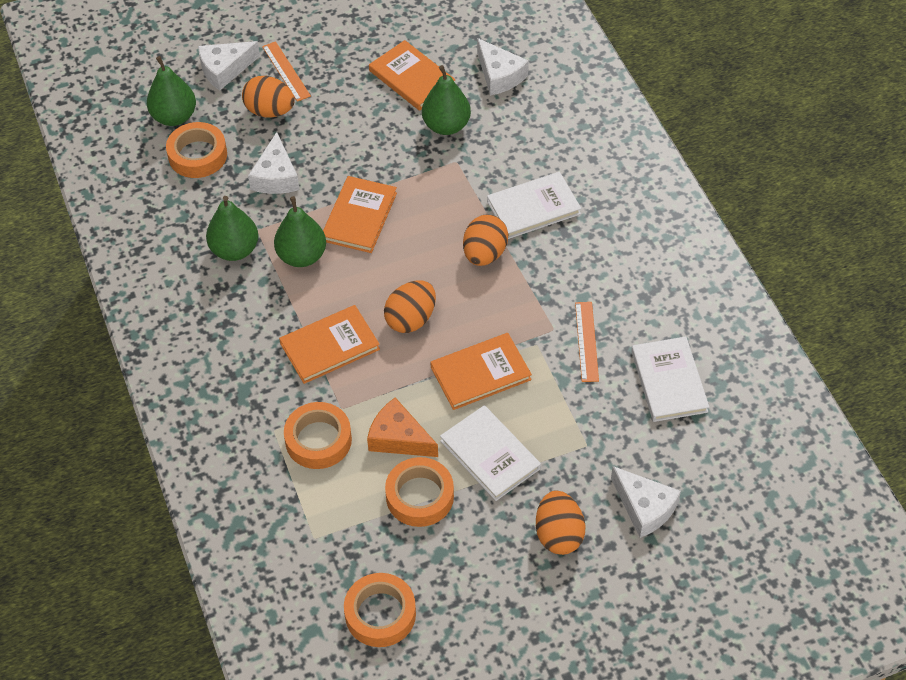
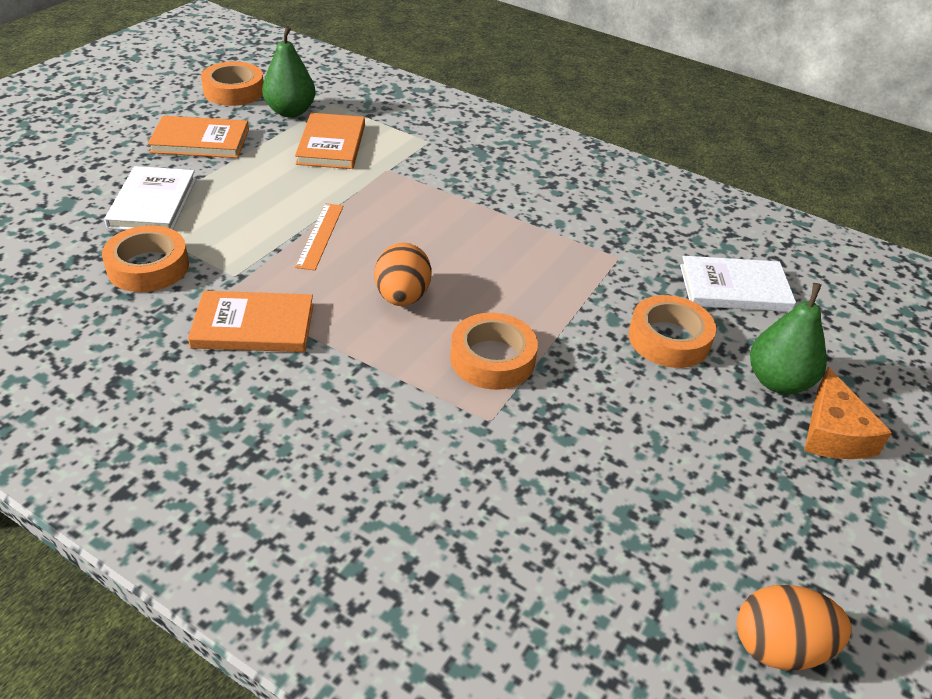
green pear: 4 -> 2
orange book: 4 -> 3
orange egg: 4 -> 2
orange ruler: 2 -> 1
white book: 3 -> 2
white cheese: 4 -> 0

